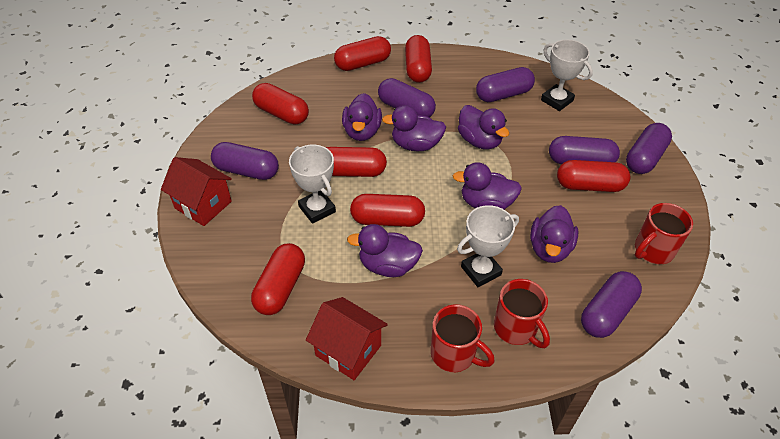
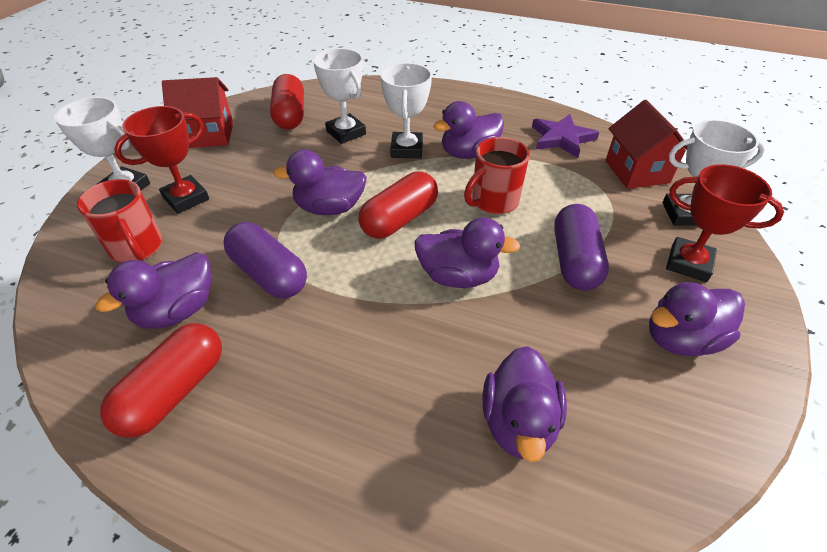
purple capsule: 6 -> 2
purple star: 0 -> 1
red capsule: 7 -> 3
red mug: 3 -> 2
red trophy: 0 -> 2
white trophy: 3 -> 4

